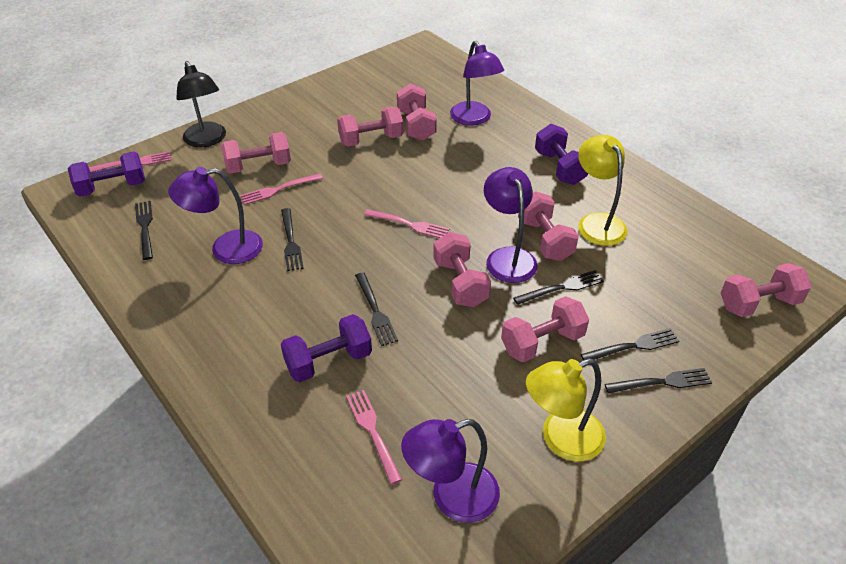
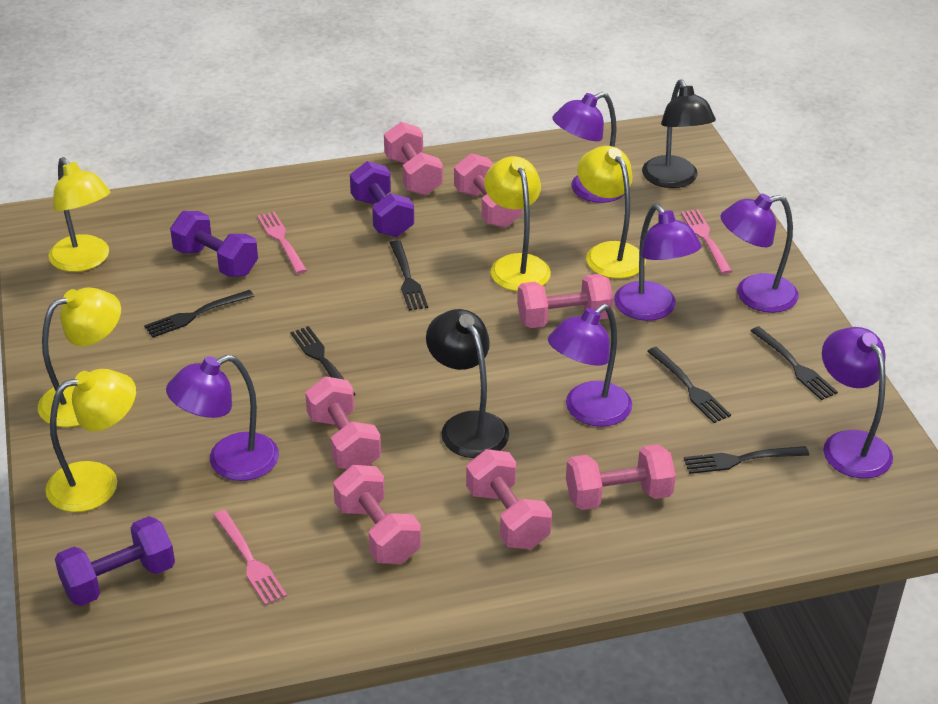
black lamp: 1 -> 2
pink fork: 4 -> 3
purple lamp: 4 -> 6
yellow lamp: 2 -> 5

